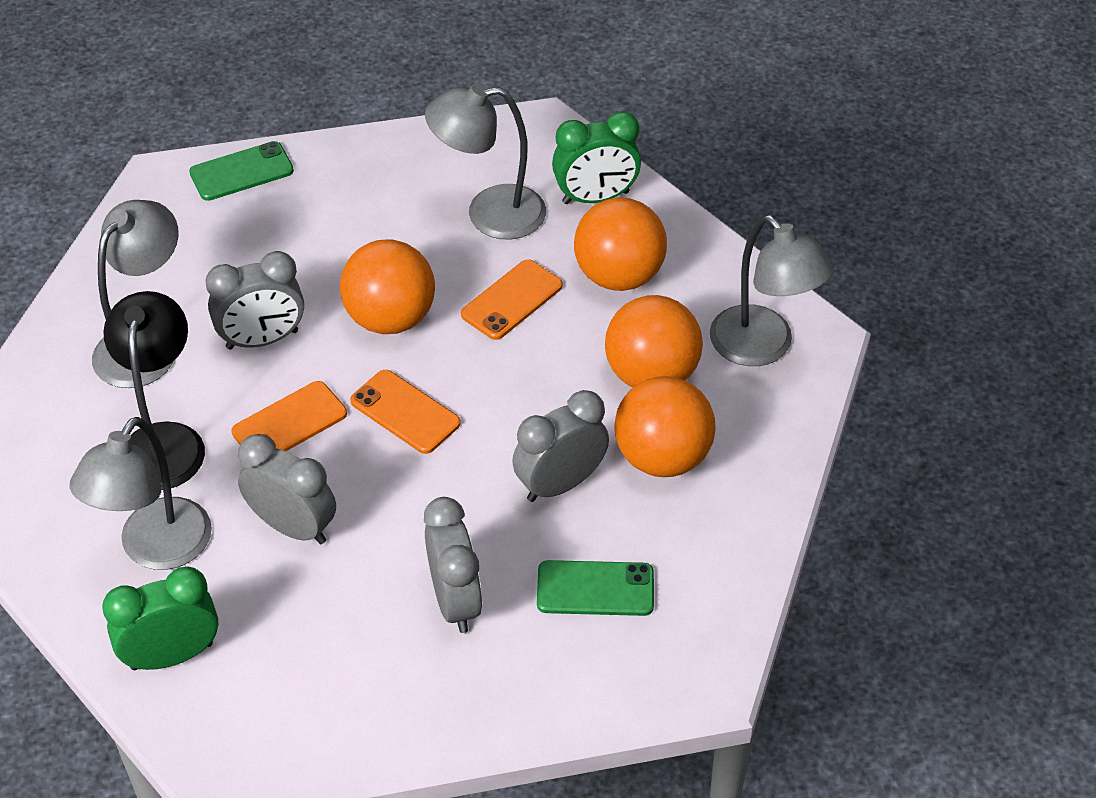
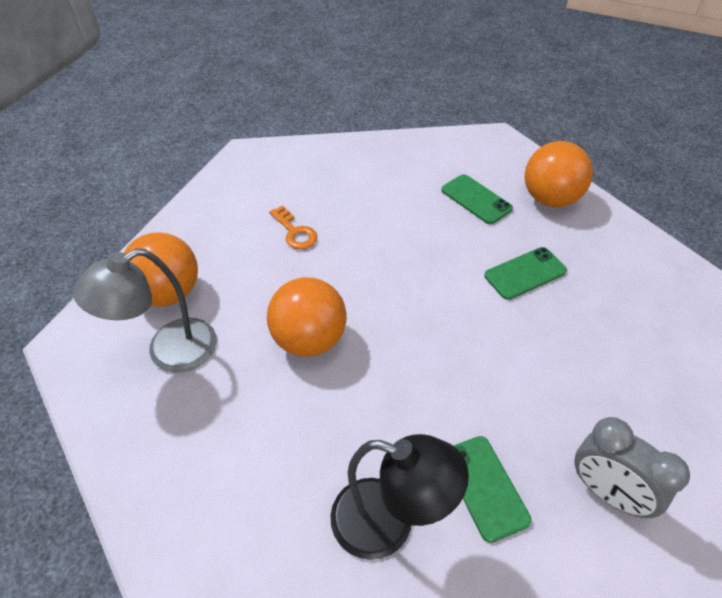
green clock: 2 -> 0
green phone: 2 -> 3
grey clock: 4 -> 1
grey lamp: 4 -> 1
orange ball: 4 -> 3
orange key: 0 -> 1
orange phone: 3 -> 0

